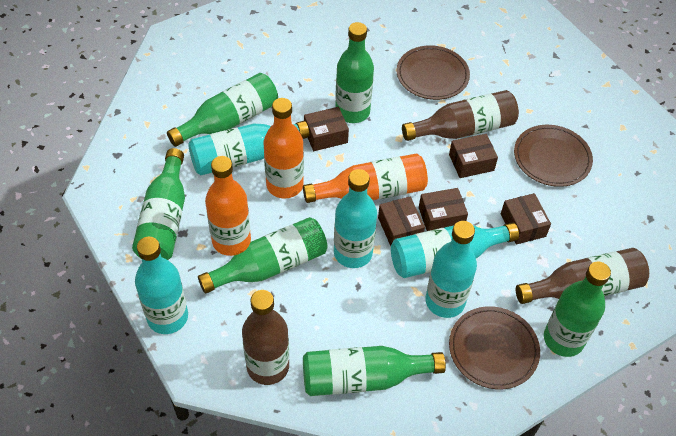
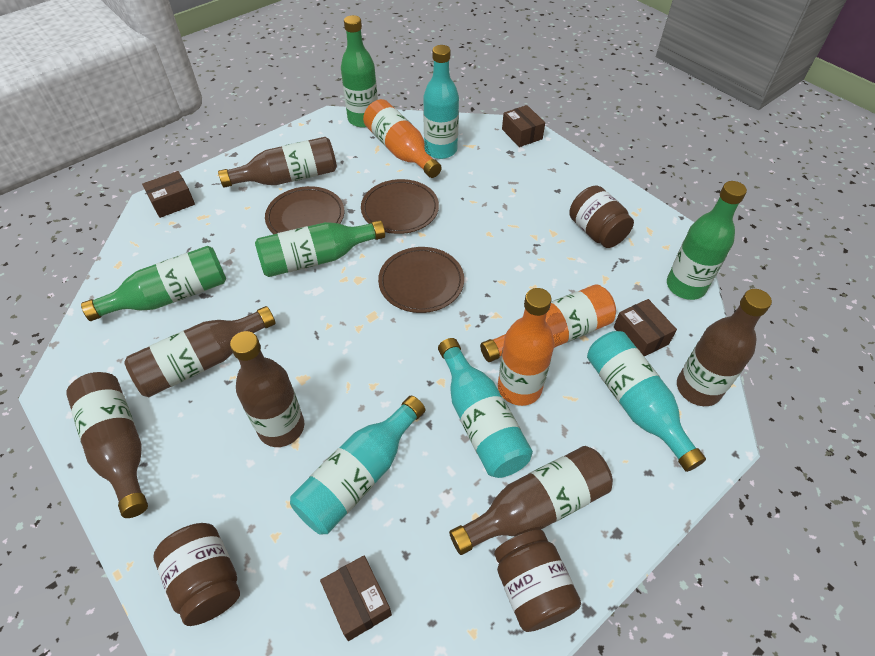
brown bottle: 3 -> 6
brown box: 5 -> 4
brown jar: 0 -> 3
green bottle: 6 -> 4
turquoise bottle: 5 -> 4

